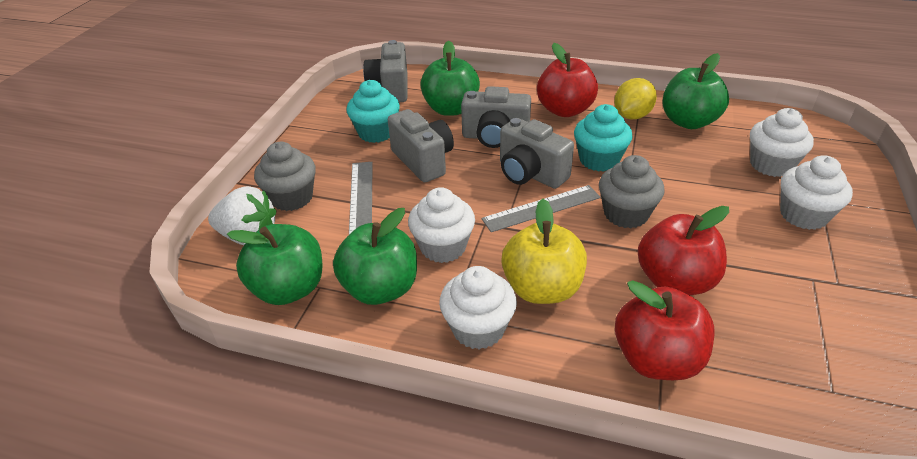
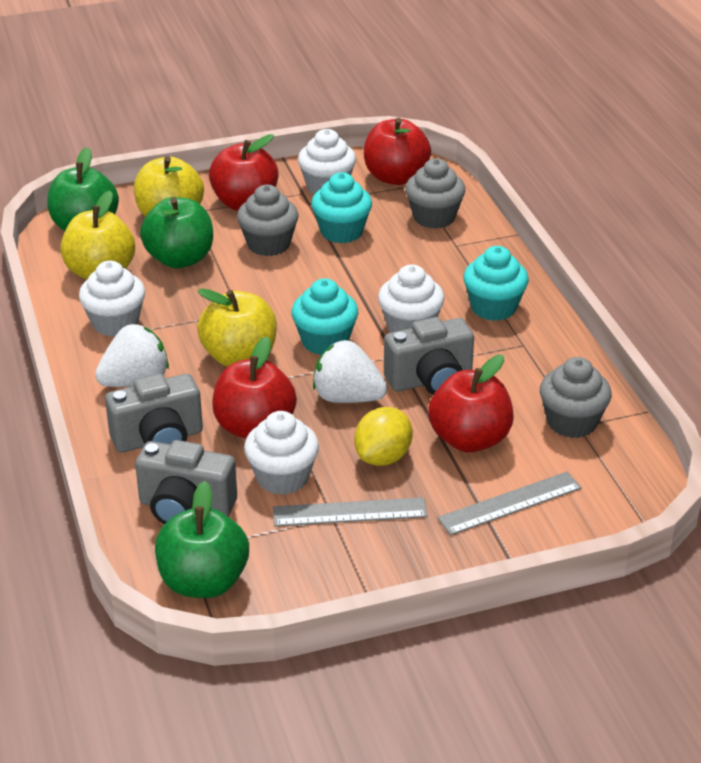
green apple: 4 -> 3
grey camera: 4 -> 3
grey cupcake: 2 -> 3
red apple: 3 -> 4
turquoise cupcake: 2 -> 3
white strawberry: 1 -> 2
yellow apple: 1 -> 3

